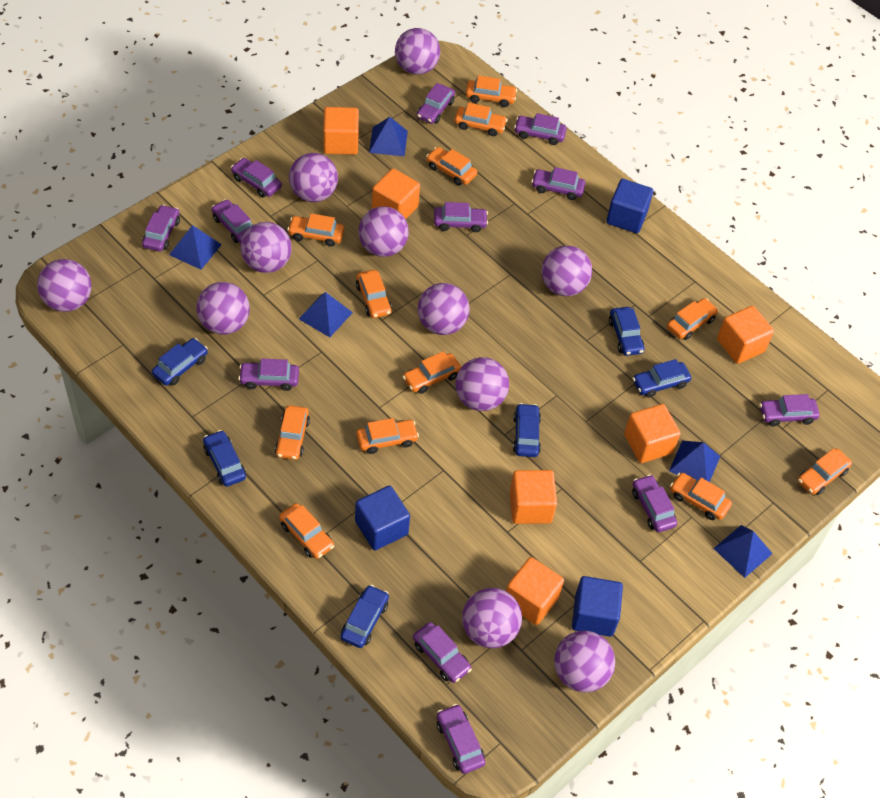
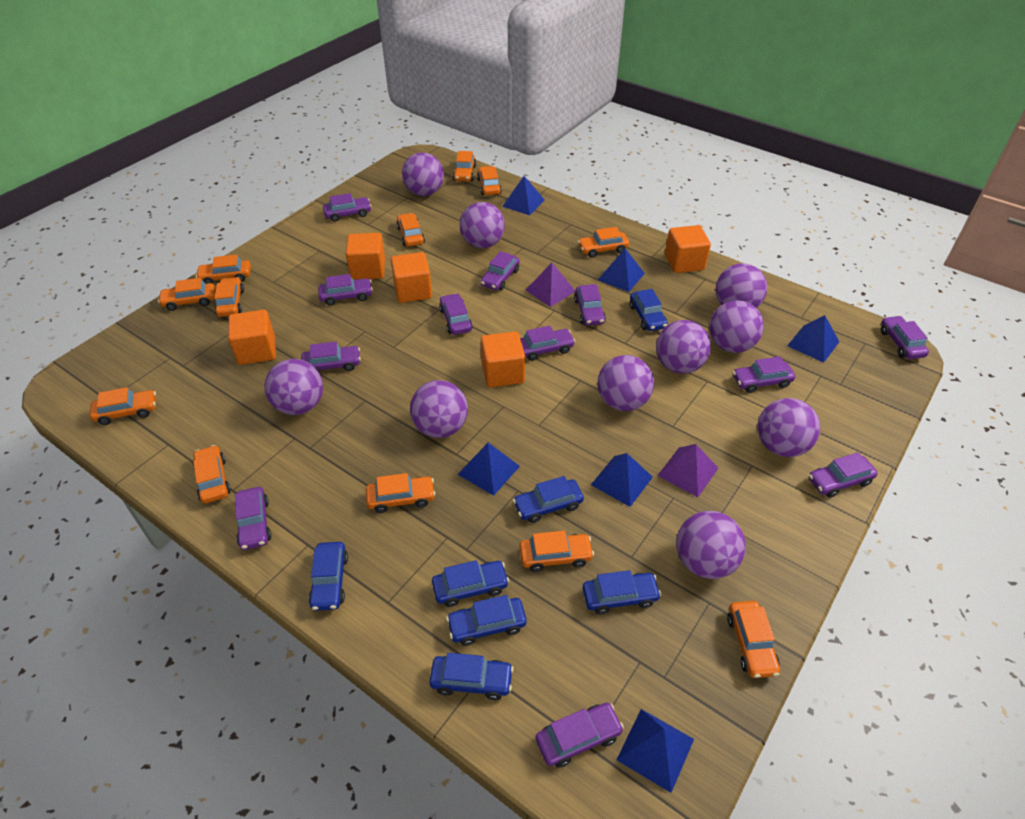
blue car: 6 -> 7
blue cube: 3 -> 0
blue pyramid: 5 -> 6
orange cube: 6 -> 5
purple ball: 11 -> 10
purple pyramid: 0 -> 2

